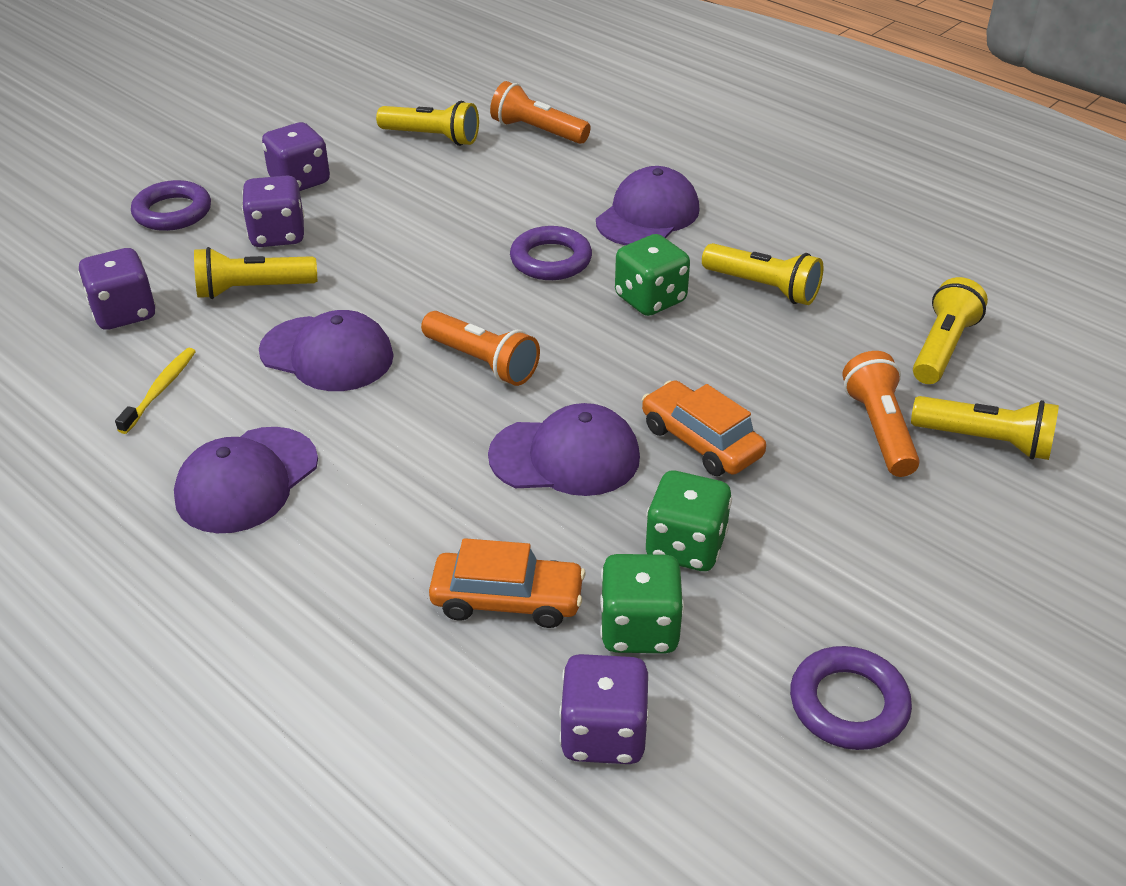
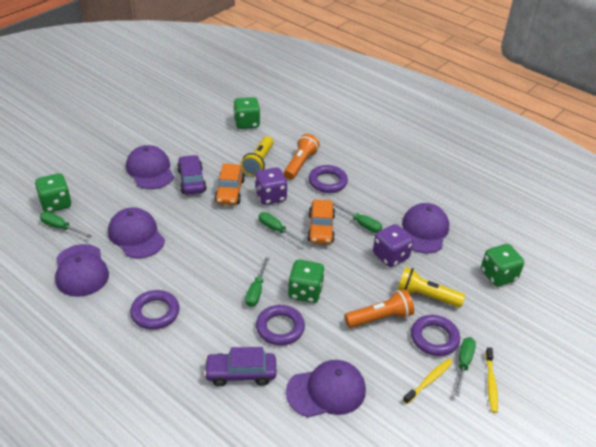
green dice: 3 -> 4
green screwdriver: 0 -> 5
orange flashlight: 3 -> 2
purple cap: 4 -> 5
purple car: 0 -> 2
purple dice: 4 -> 2
purple ring: 3 -> 4
yellow flashlight: 5 -> 2
yellow toothbrush: 1 -> 2

